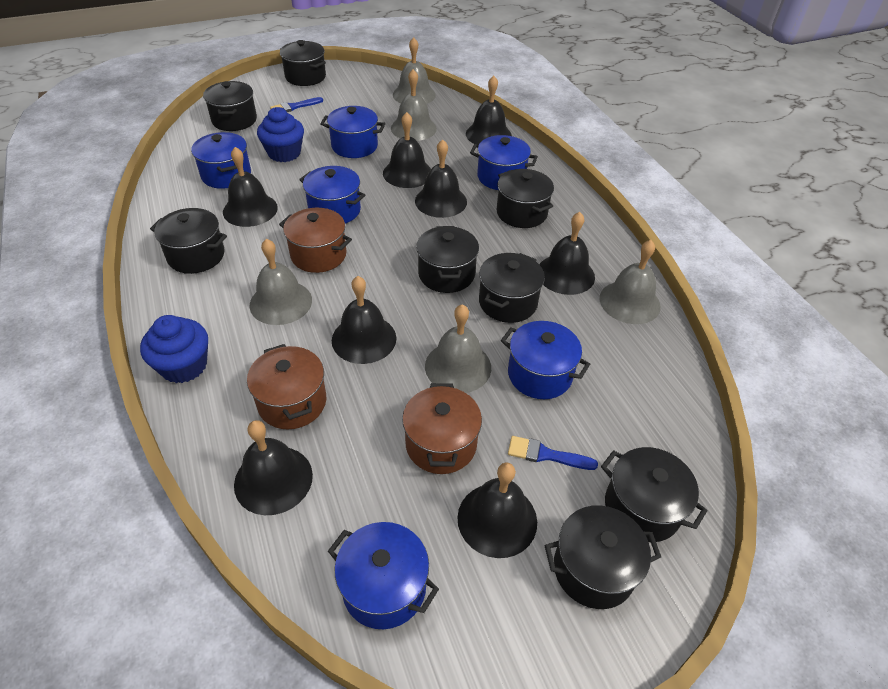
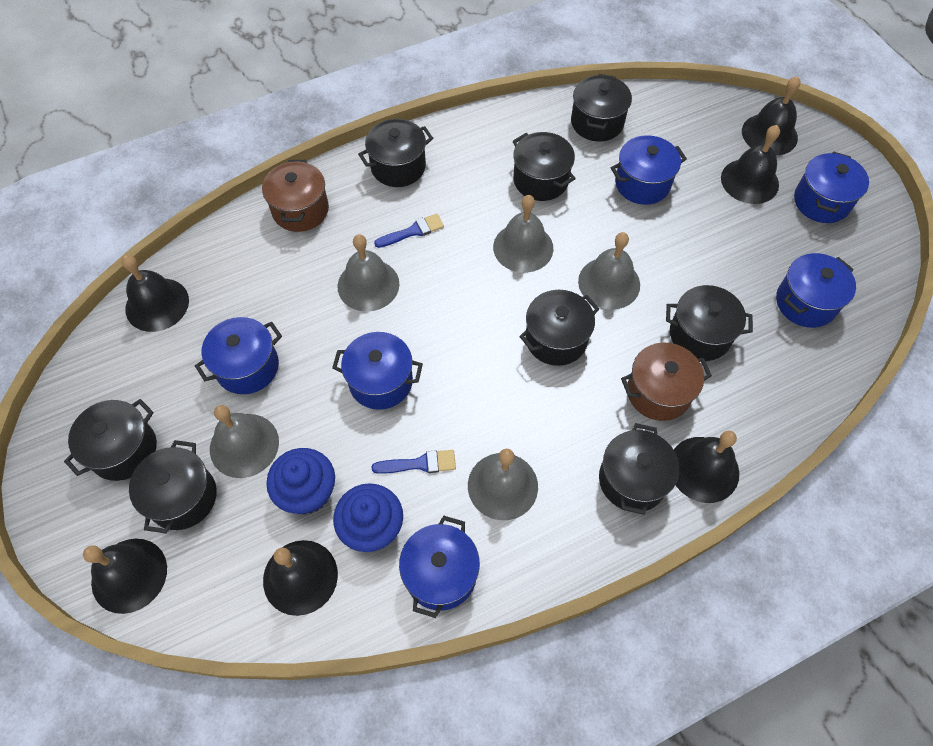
black bell: 8 -> 6
brown pot: 3 -> 2

